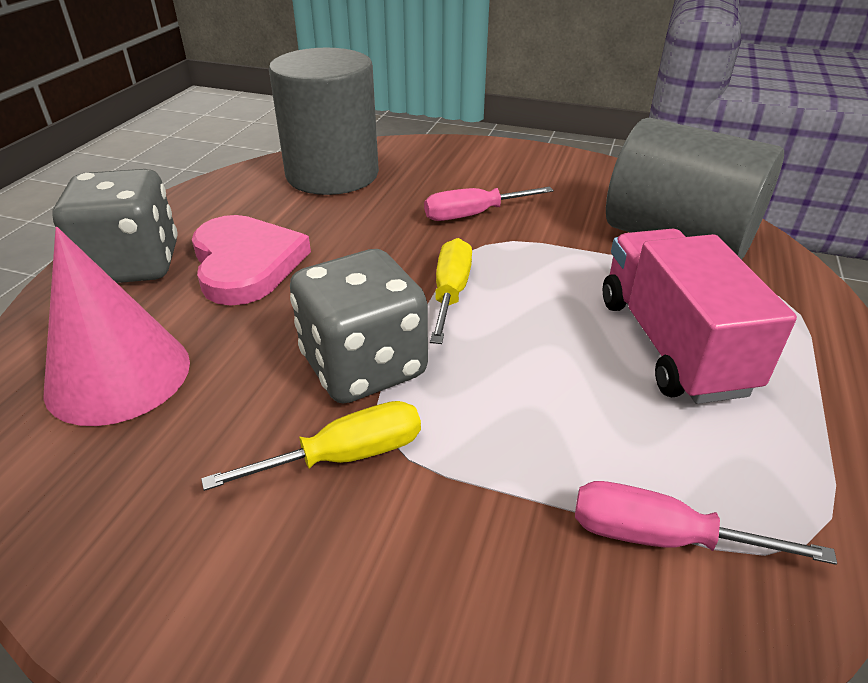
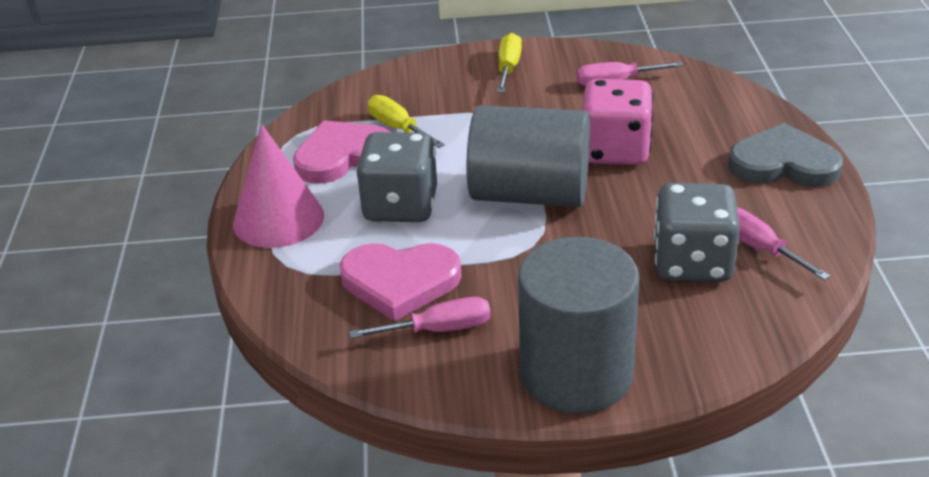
grey heart: 0 -> 1
pink dice: 0 -> 1
pink heart: 1 -> 2
pink screwdriver: 2 -> 3
pink truck: 1 -> 0

